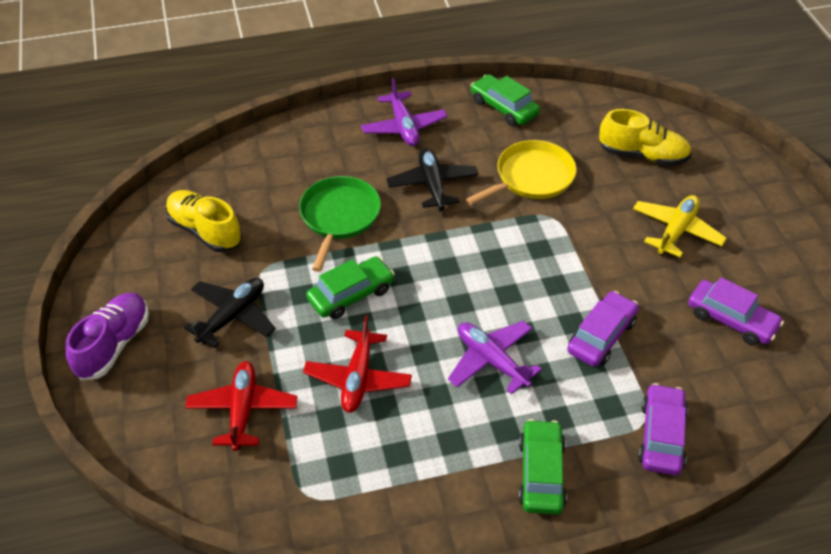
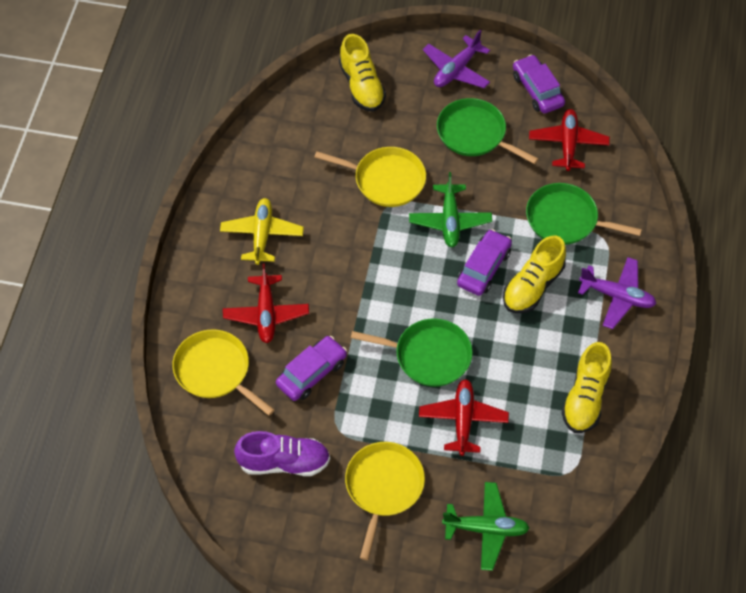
black plane: 2 -> 0
green car: 3 -> 0
green pan: 1 -> 3
green plane: 0 -> 2
red plane: 2 -> 3
yellow pan: 1 -> 3
yellow shoe: 2 -> 3

